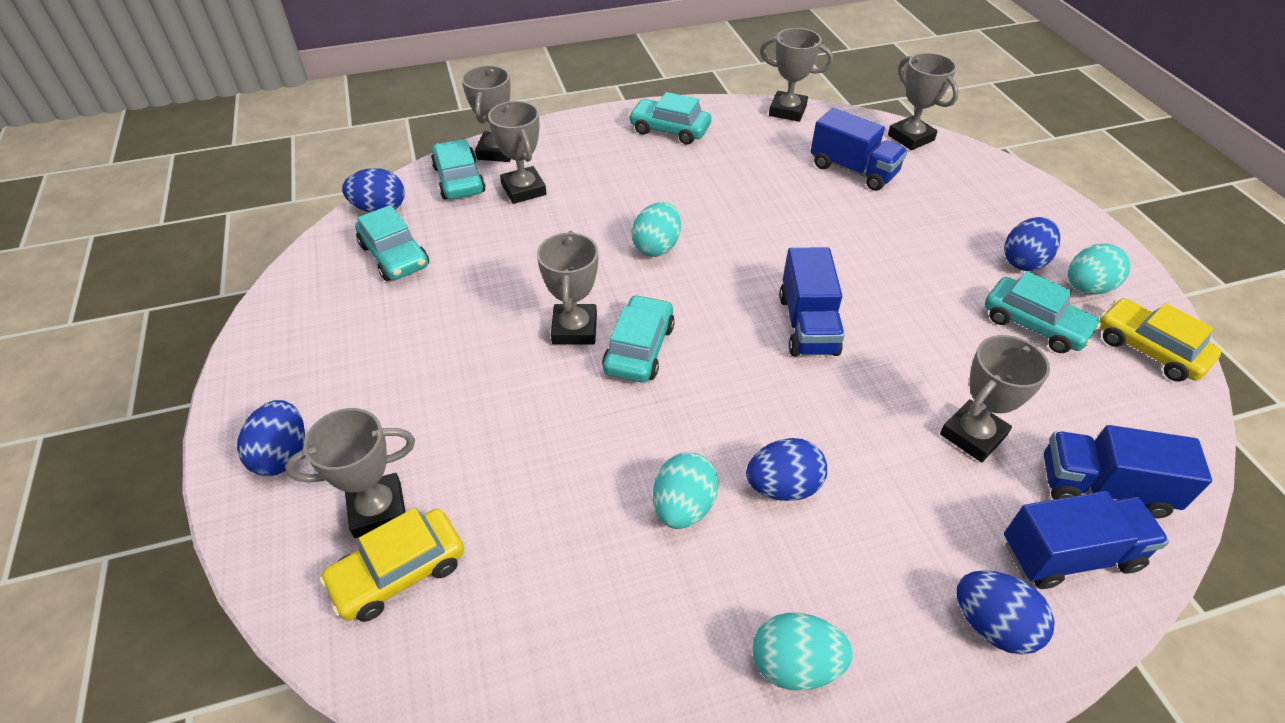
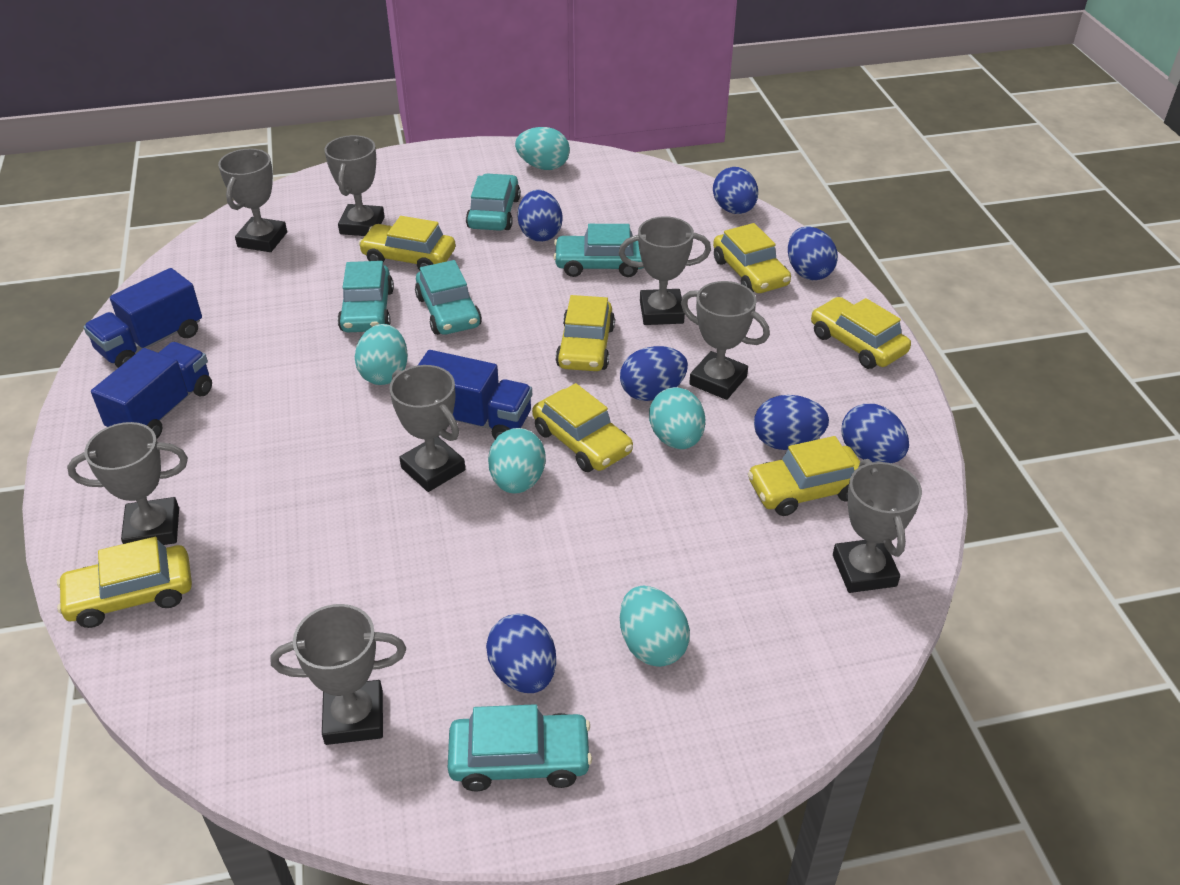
blue egg: 5 -> 7
blue truck: 4 -> 3
grey trophy: 7 -> 8
turquoise egg: 4 -> 5
yellow car: 2 -> 7

